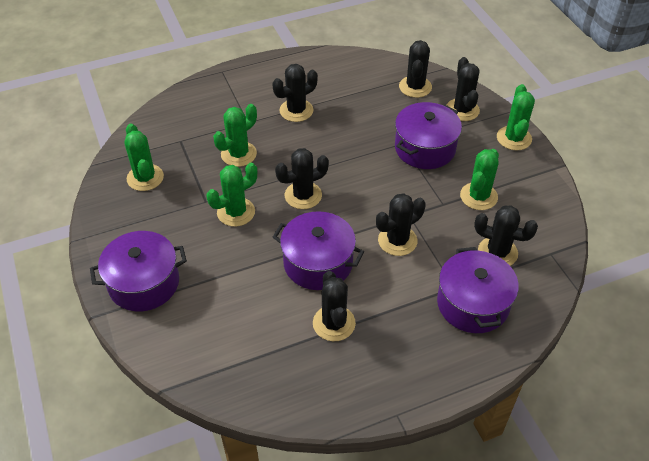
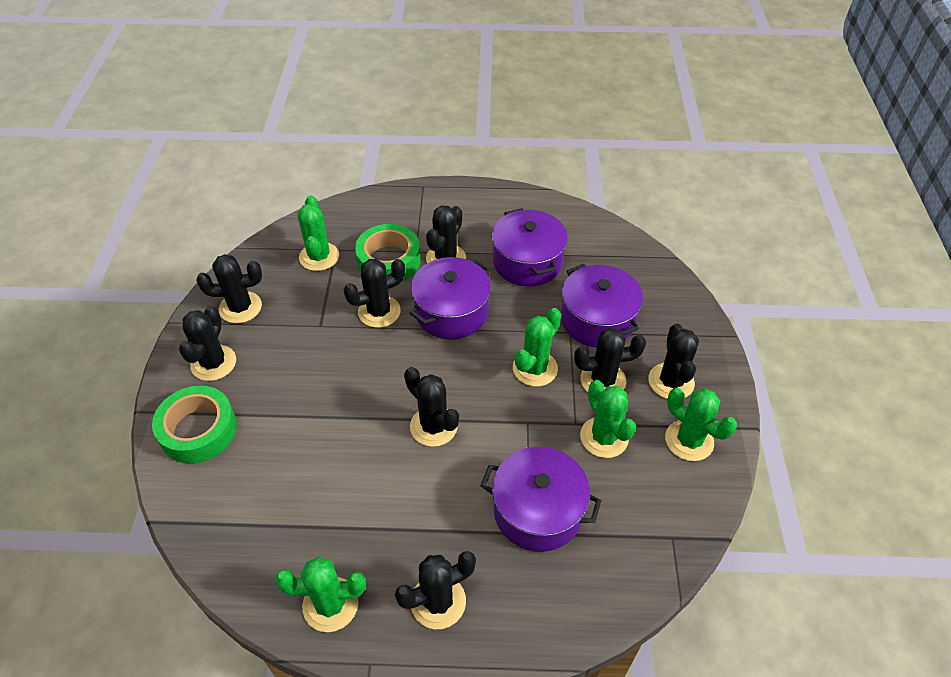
black cactus: 7 -> 8
green tape: 0 -> 2

